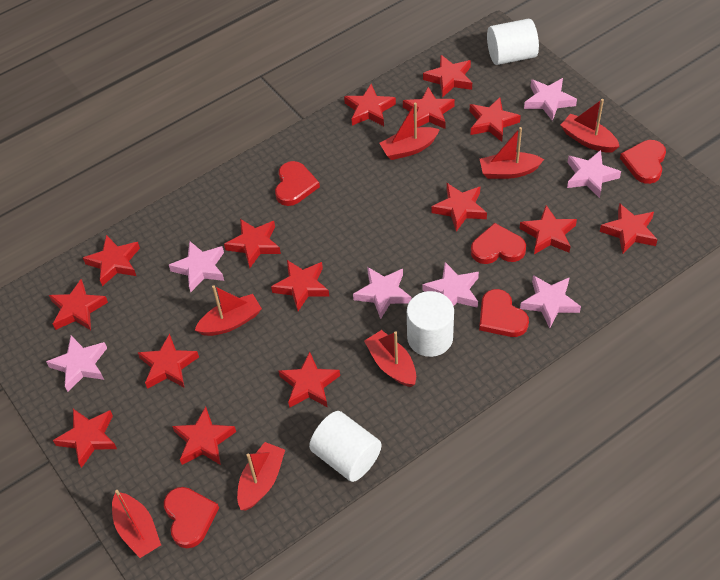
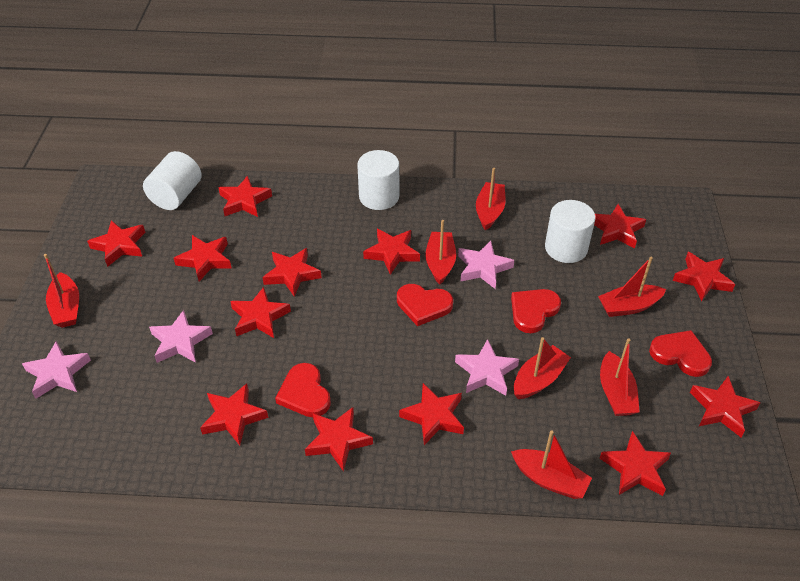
pink star: 7 -> 4
red heart: 5 -> 4
red star: 15 -> 13

